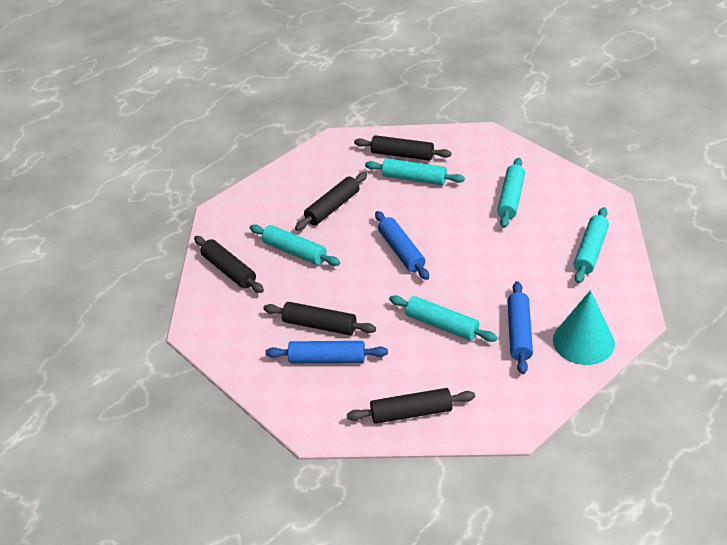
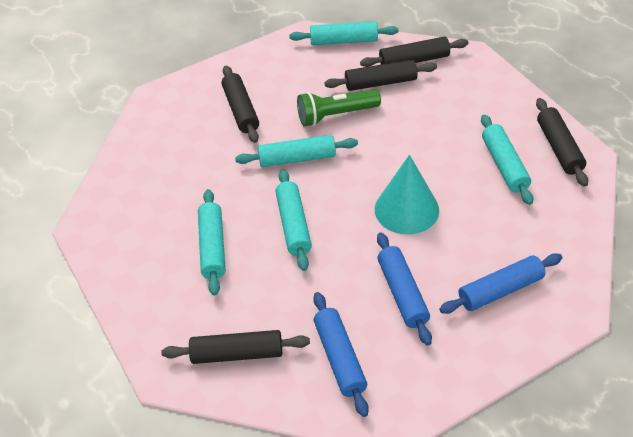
green flashlight: 0 -> 1

